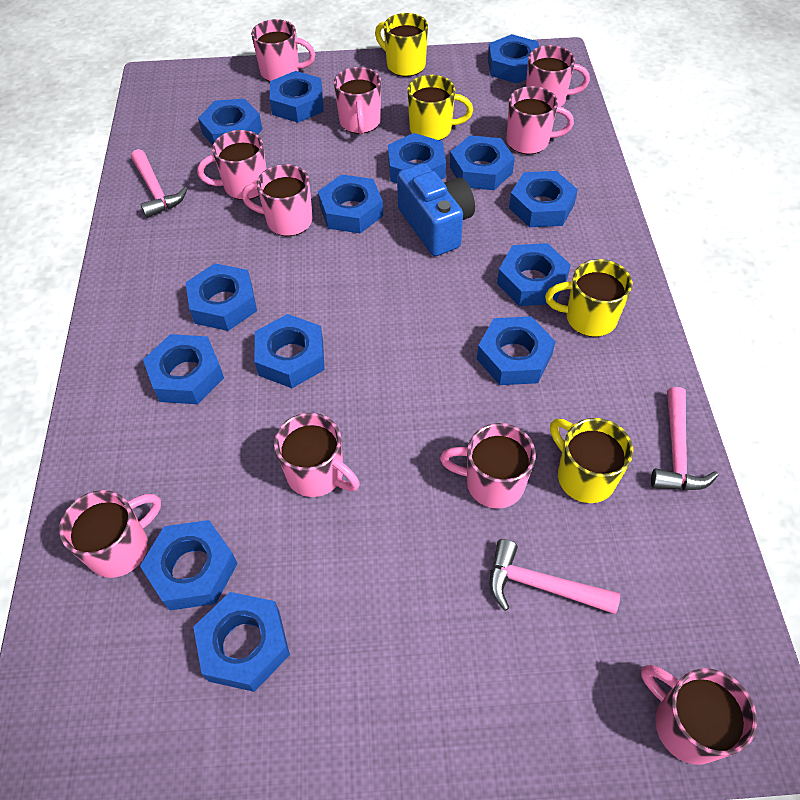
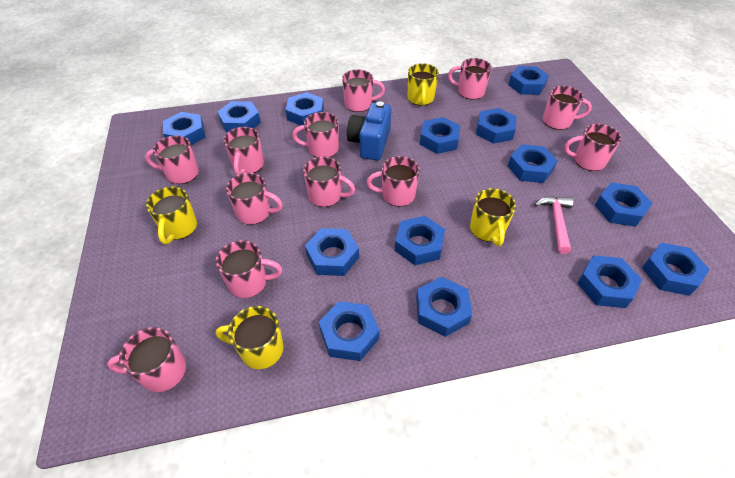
pink hammer: 3 -> 1
pink mug: 10 -> 12

